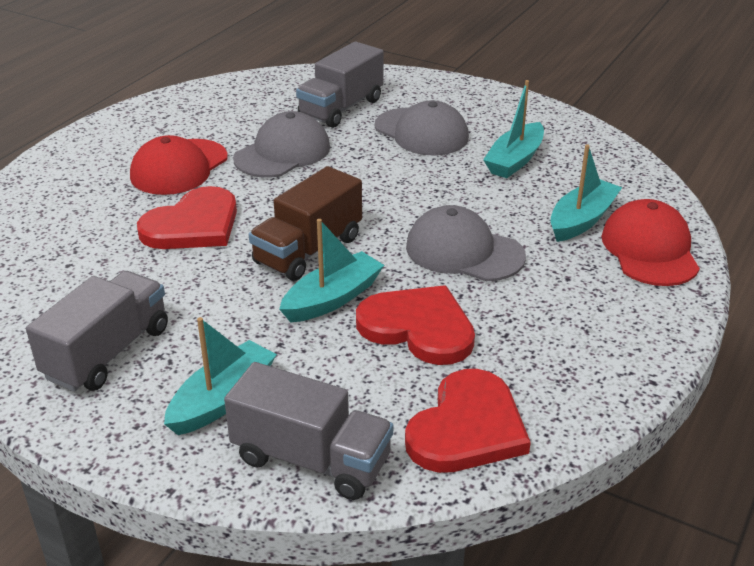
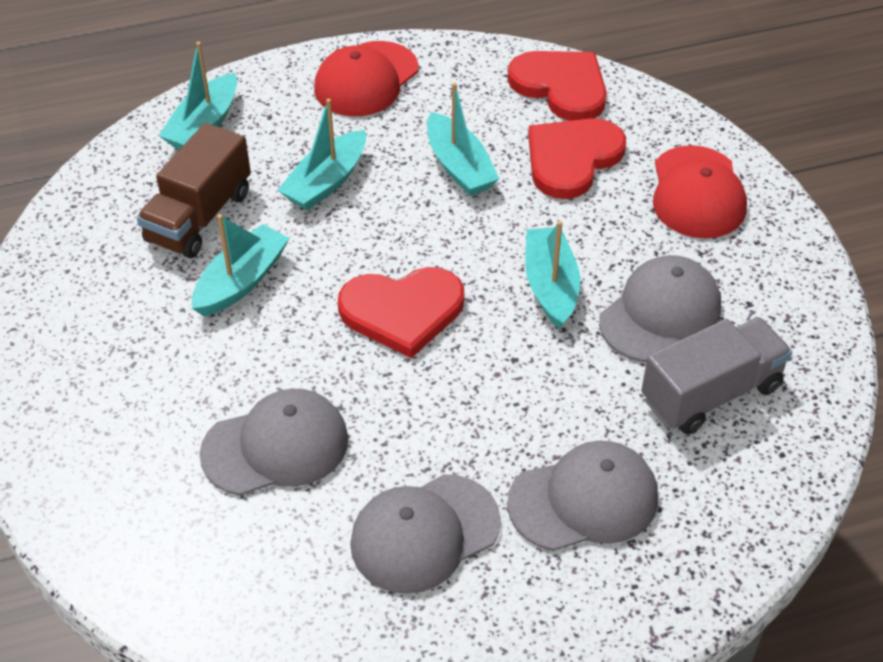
grey cap: 3 -> 4
grey truck: 3 -> 1
turquoise boat: 4 -> 5

